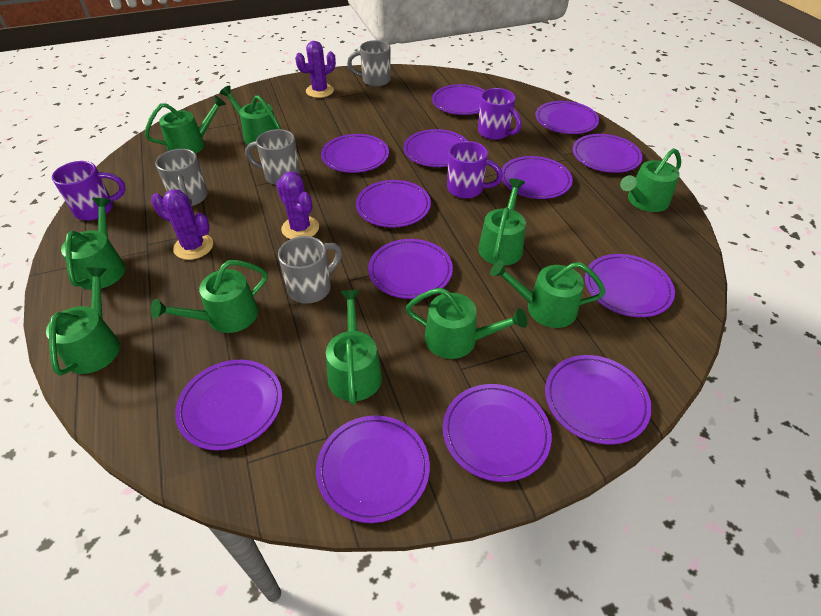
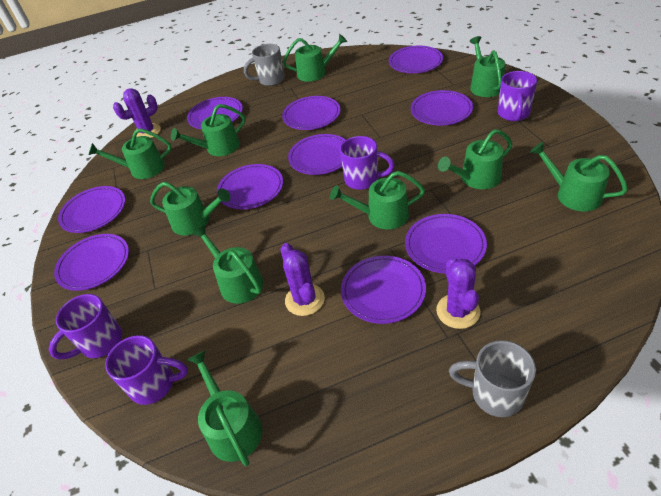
grey mug: 4 -> 2
purple mug: 3 -> 4
purple plate: 13 -> 10

